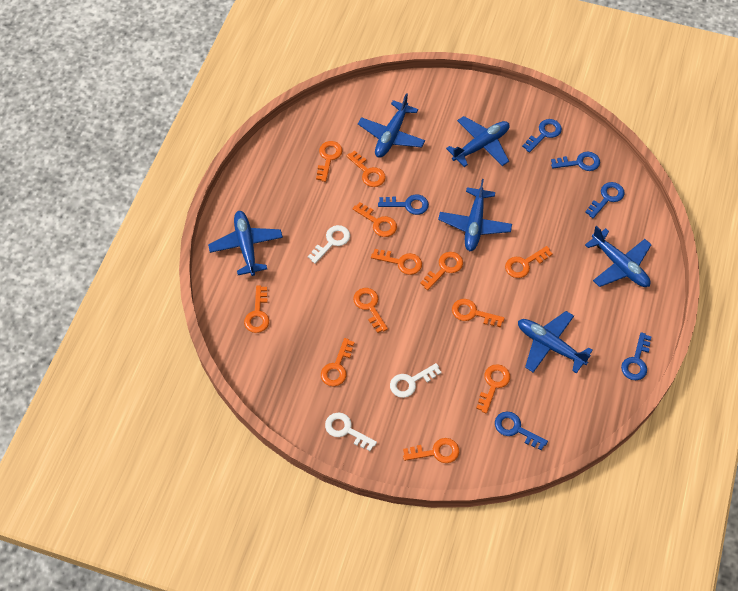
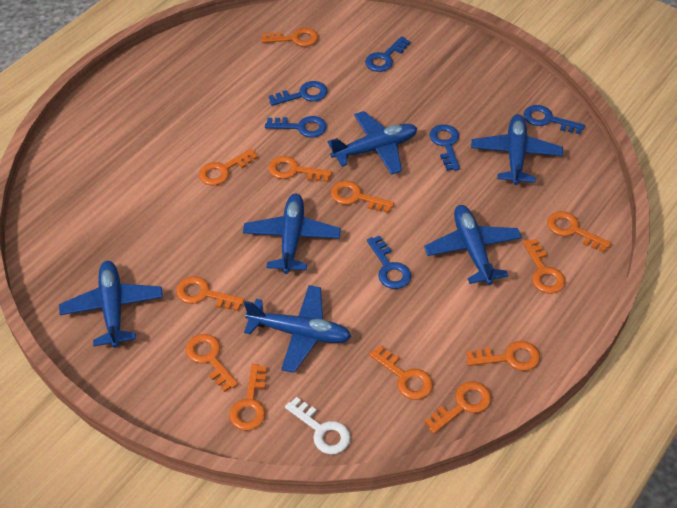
white key: 3 -> 1

